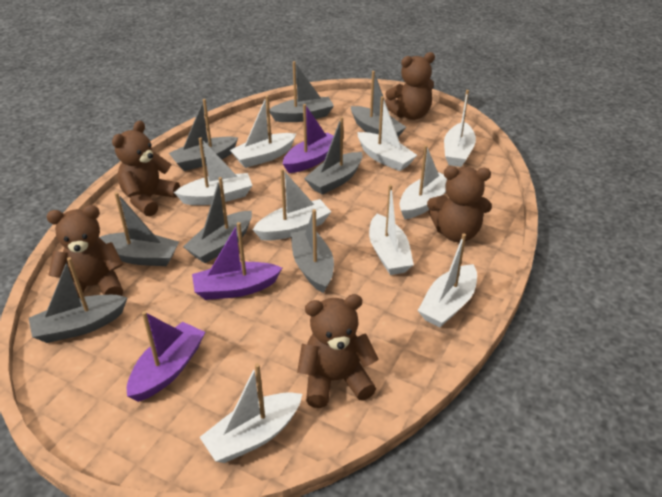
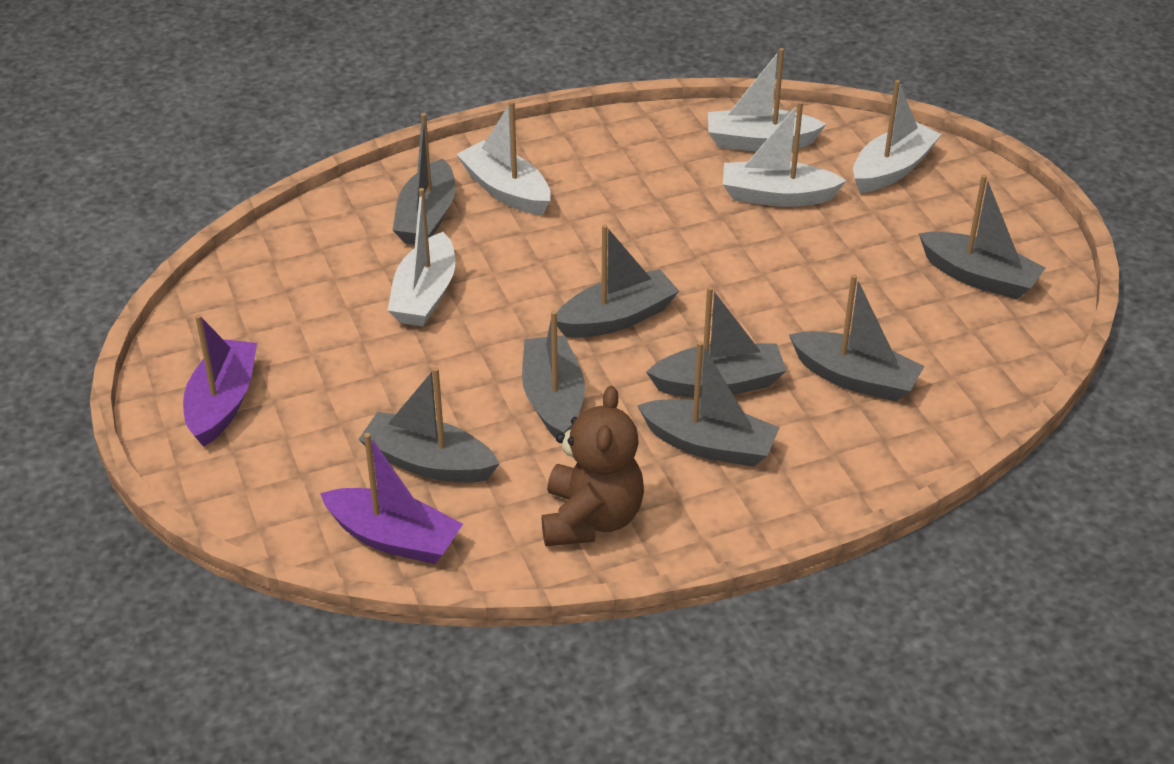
brown teddy bear: 5 -> 1
purple boat: 3 -> 2
white boat: 9 -> 5

